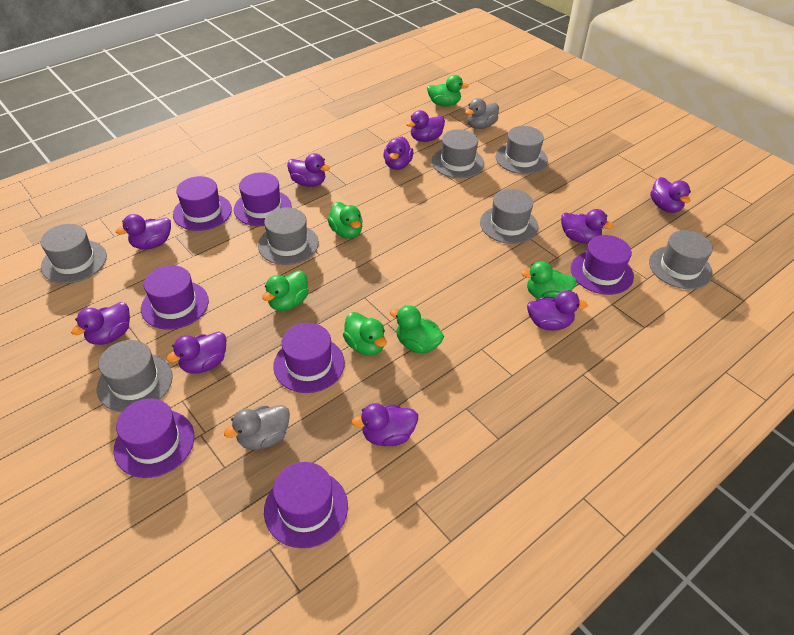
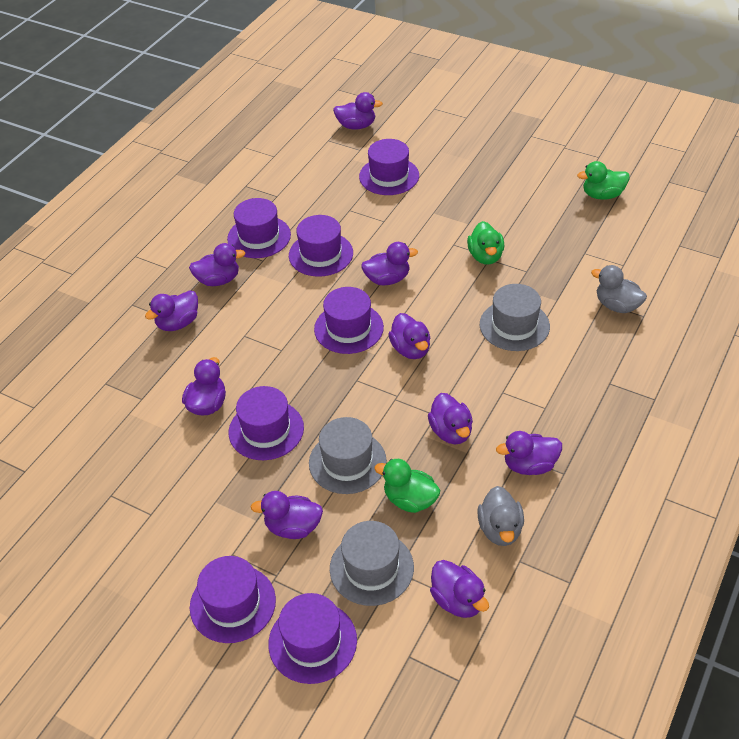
green duck: 6 -> 3
grey hat: 7 -> 3

